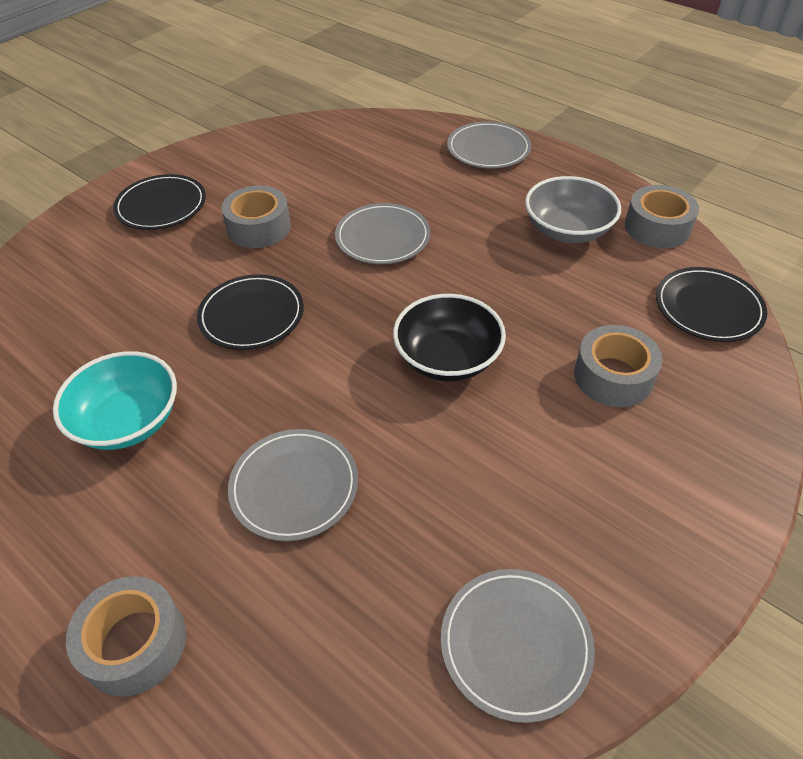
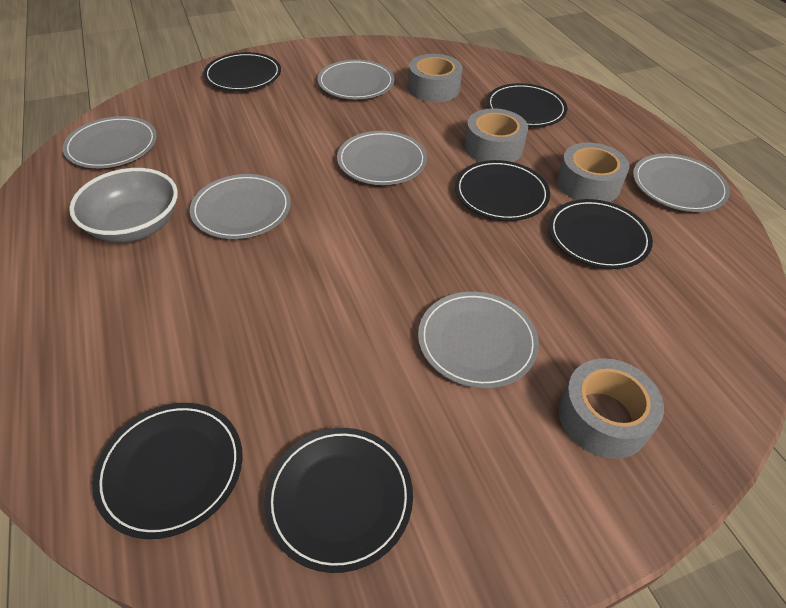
black bowl: 1 -> 0
black plate: 3 -> 6
grey plate: 4 -> 6
turquoise bowl: 1 -> 0

